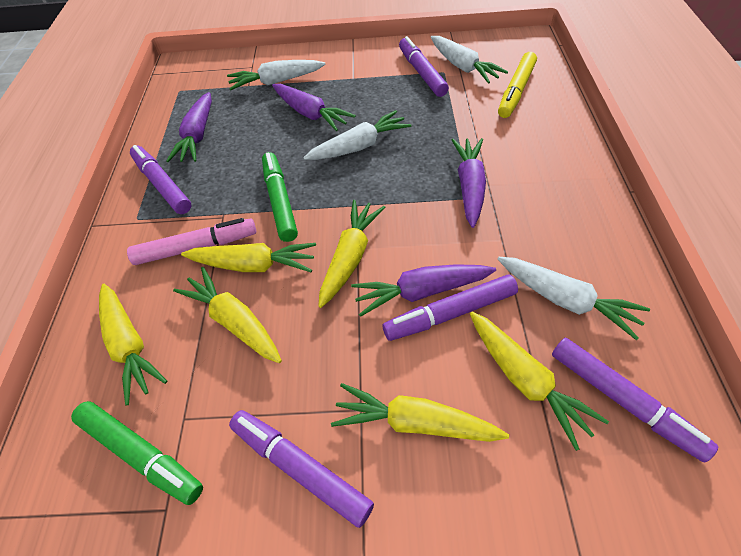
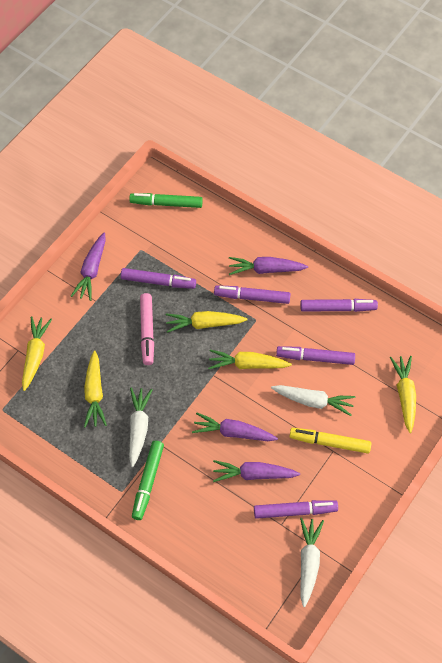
white carrot: 4 -> 3
yellow carrot: 6 -> 5

